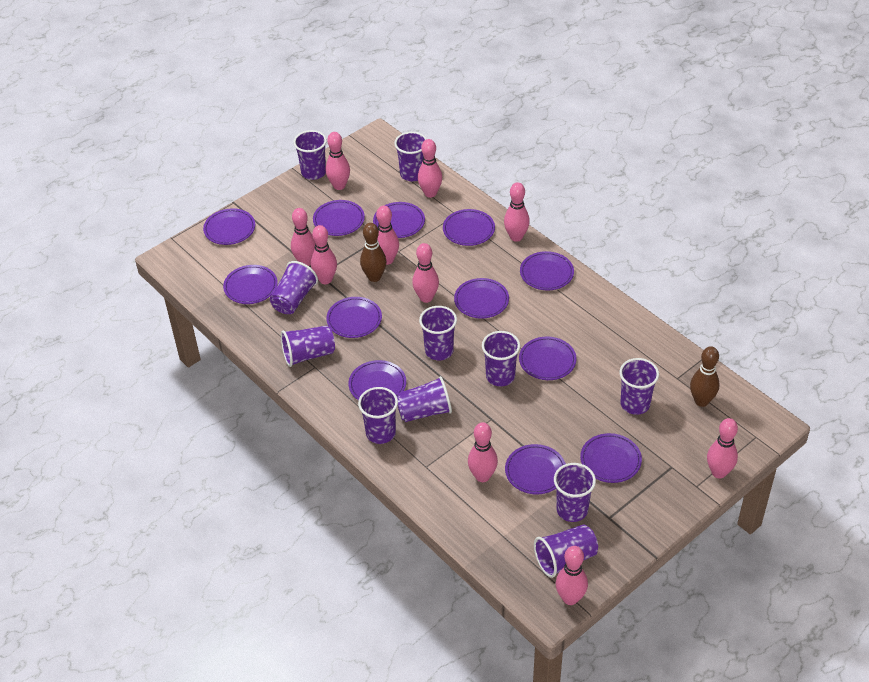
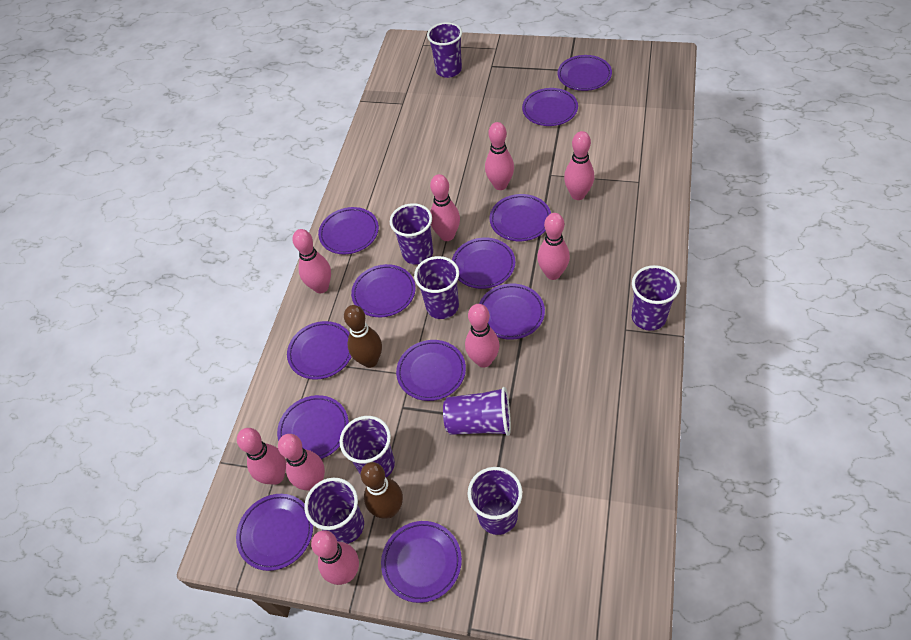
pink bowling pin: 10 -> 9
purple cup: 11 -> 8

